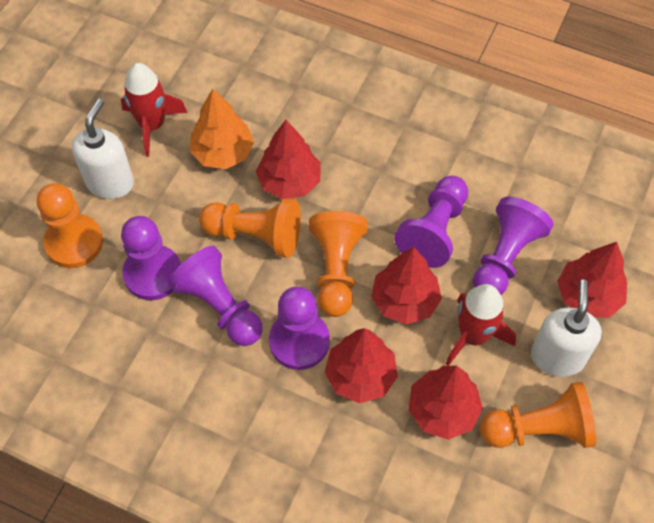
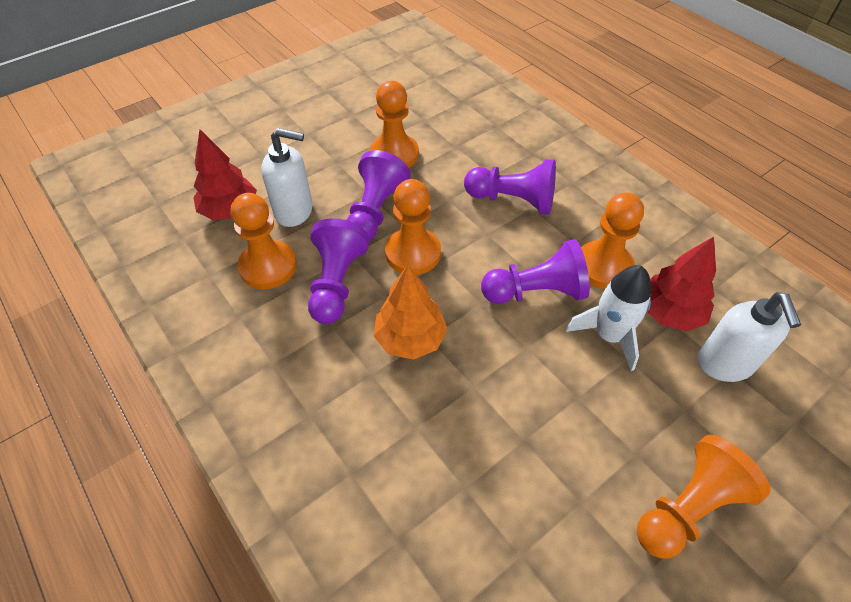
orange pawn: 4 -> 5
purple pawn: 5 -> 4
red rocket: 2 -> 0
red tree: 5 -> 2
white rocket: 0 -> 1

